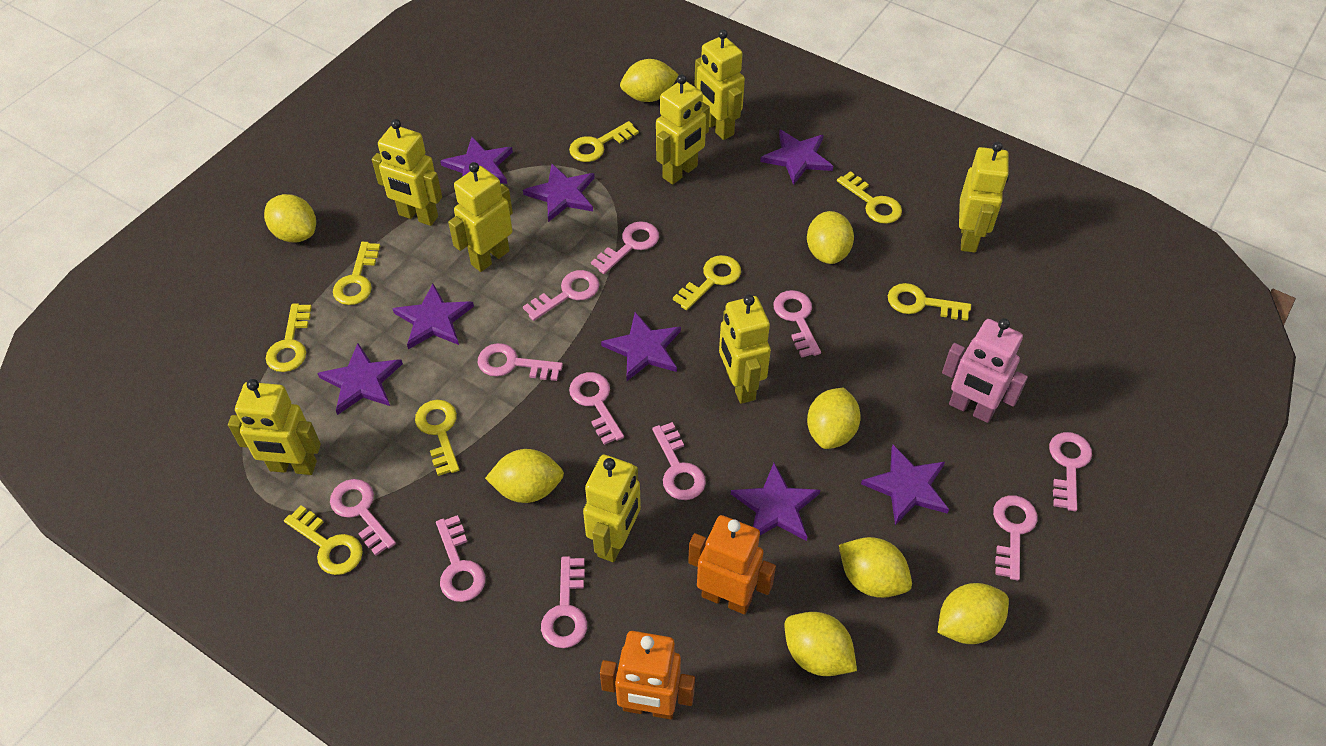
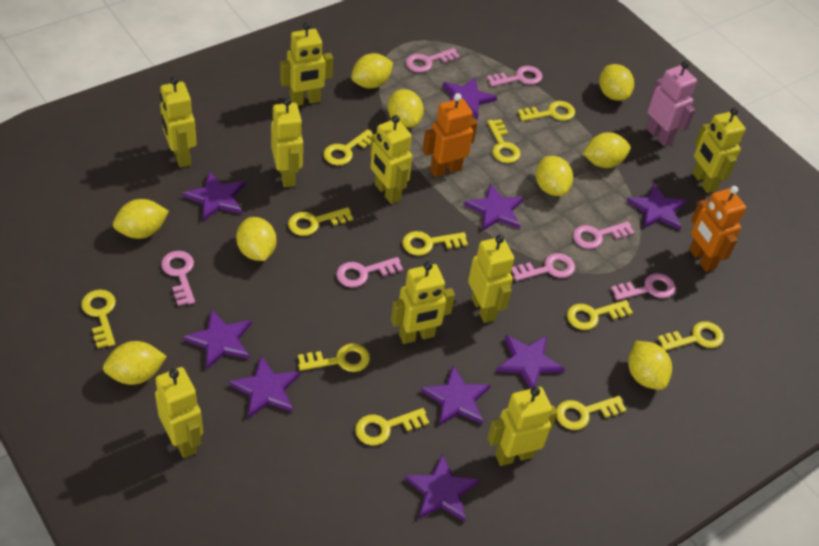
pink key: 11 -> 7
purple star: 8 -> 9
yellow key: 8 -> 11
yellow lemon: 8 -> 9
yellow robot: 8 -> 9

